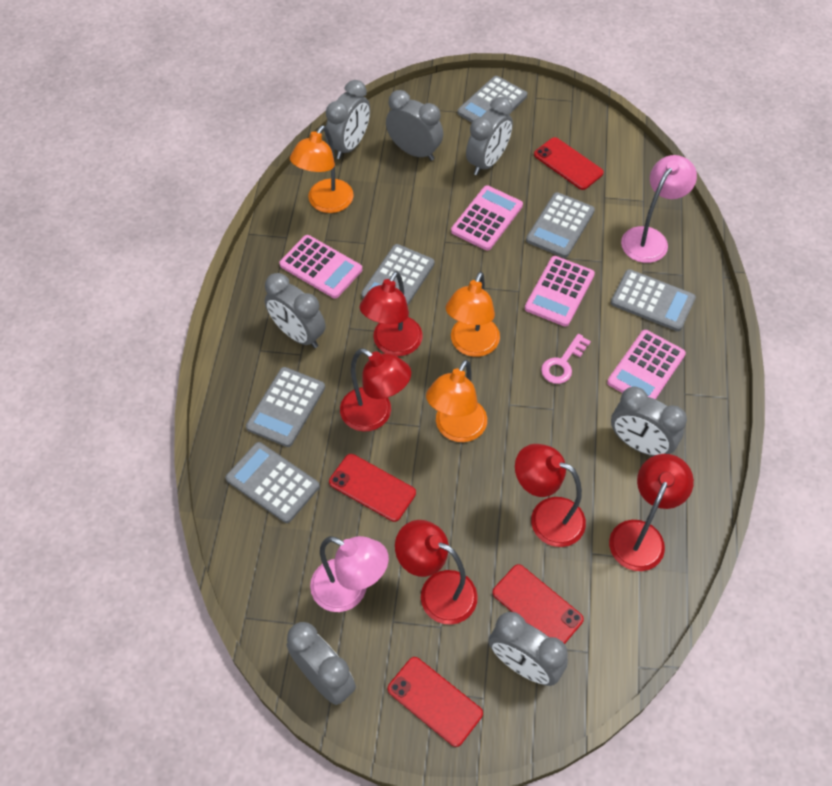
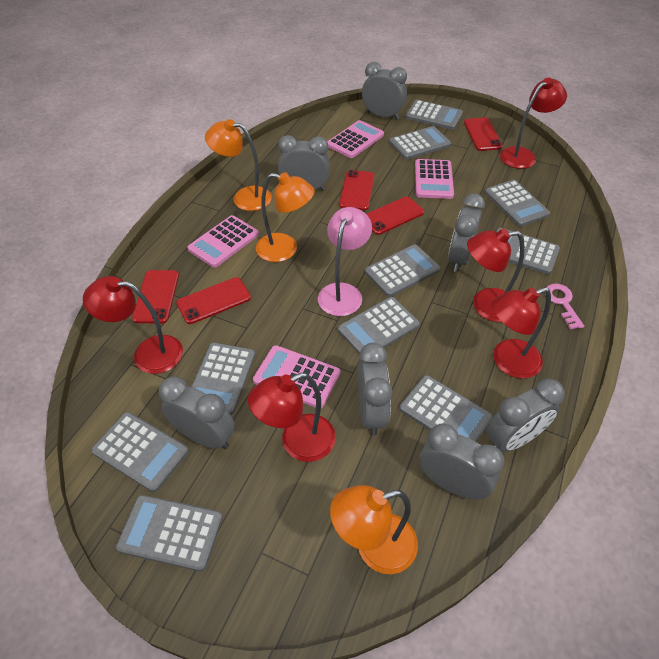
grey calculator: 6 -> 10
pink lamp: 2 -> 1
red phone: 4 -> 5

